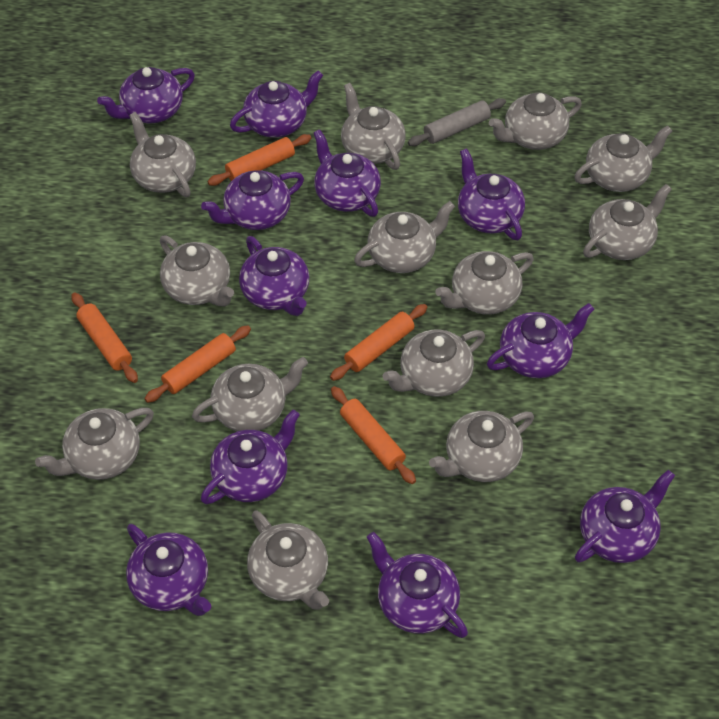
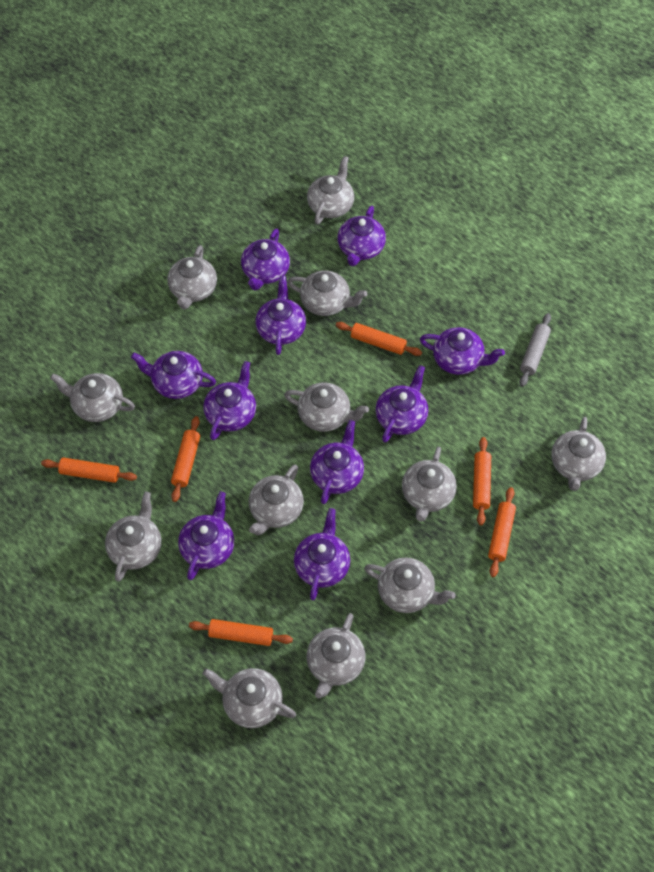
grey teapot: 13 -> 12
orange rolling pin: 5 -> 6
purple teapot: 11 -> 10

